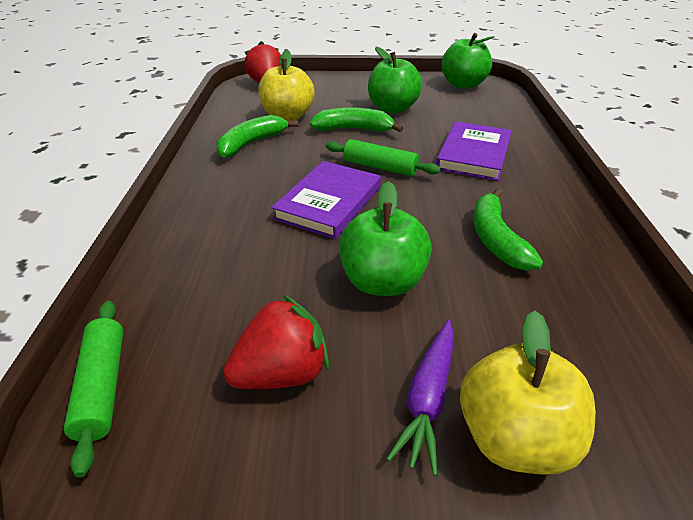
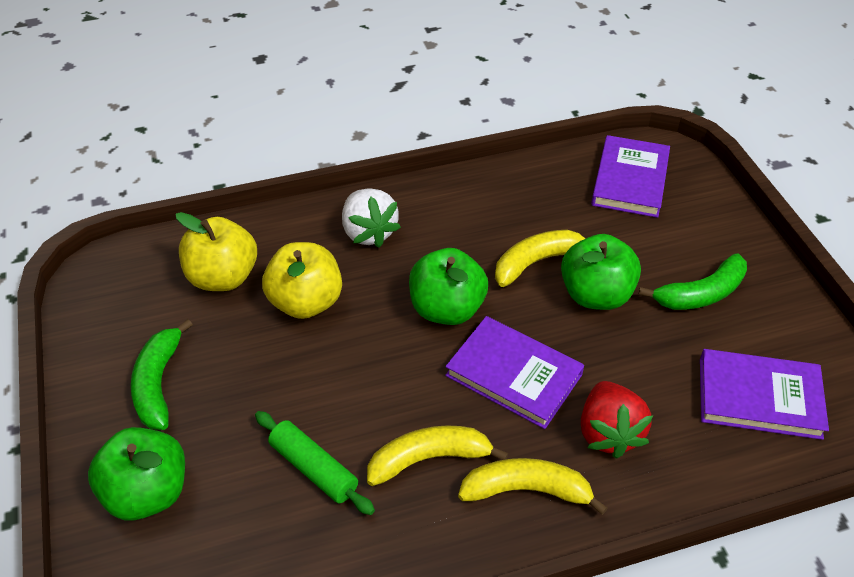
green banana: 3 -> 2
green rolling pin: 2 -> 1
purple book: 2 -> 3
purple carrot: 1 -> 0
red strawberry: 2 -> 1
white strawberry: 0 -> 1
yellow banana: 0 -> 3

